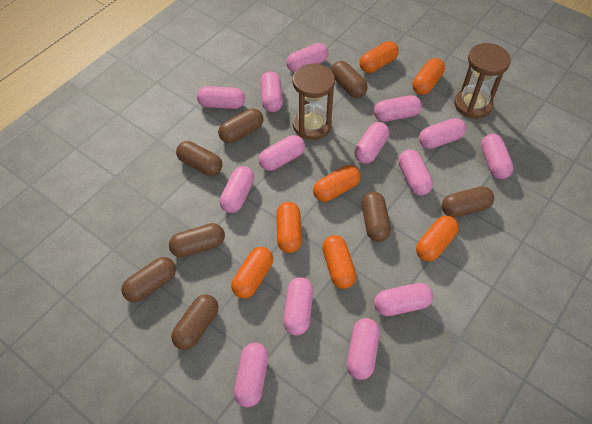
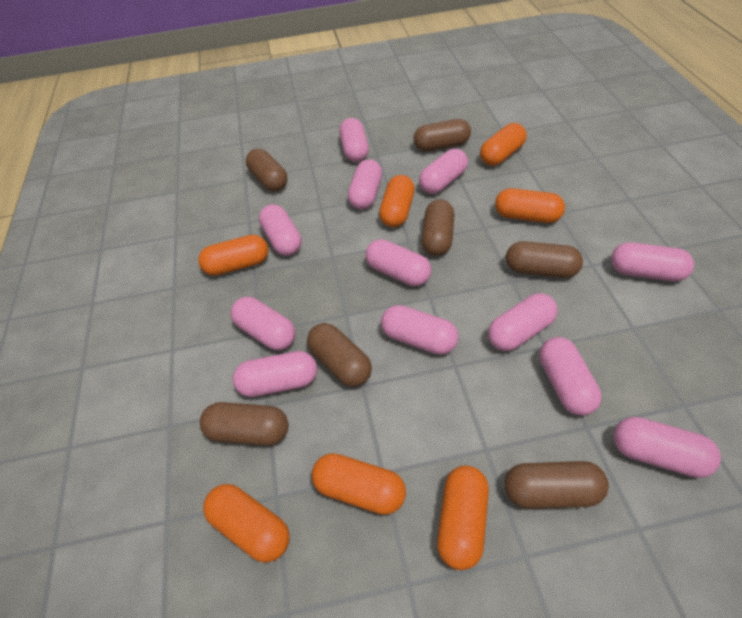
brown capsule: 8 -> 7
brown hourglass: 2 -> 0
pink capsule: 14 -> 12

